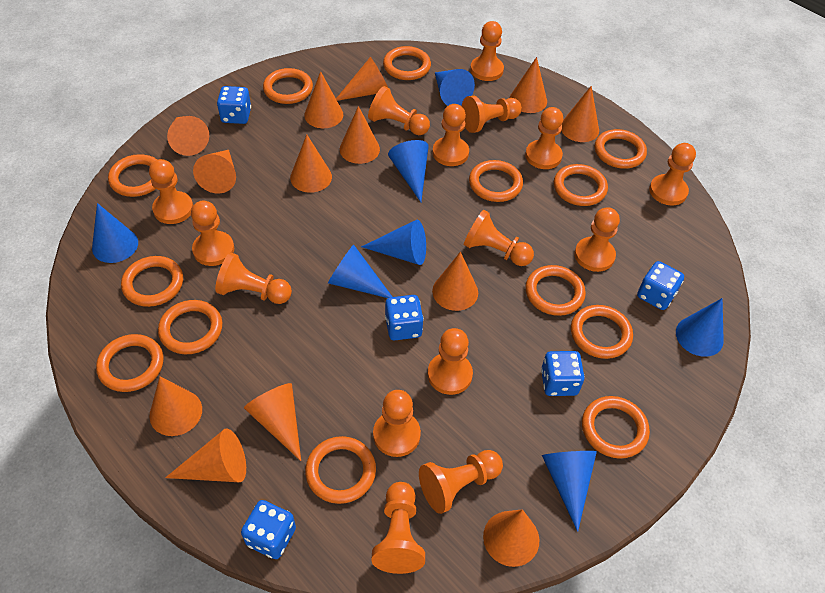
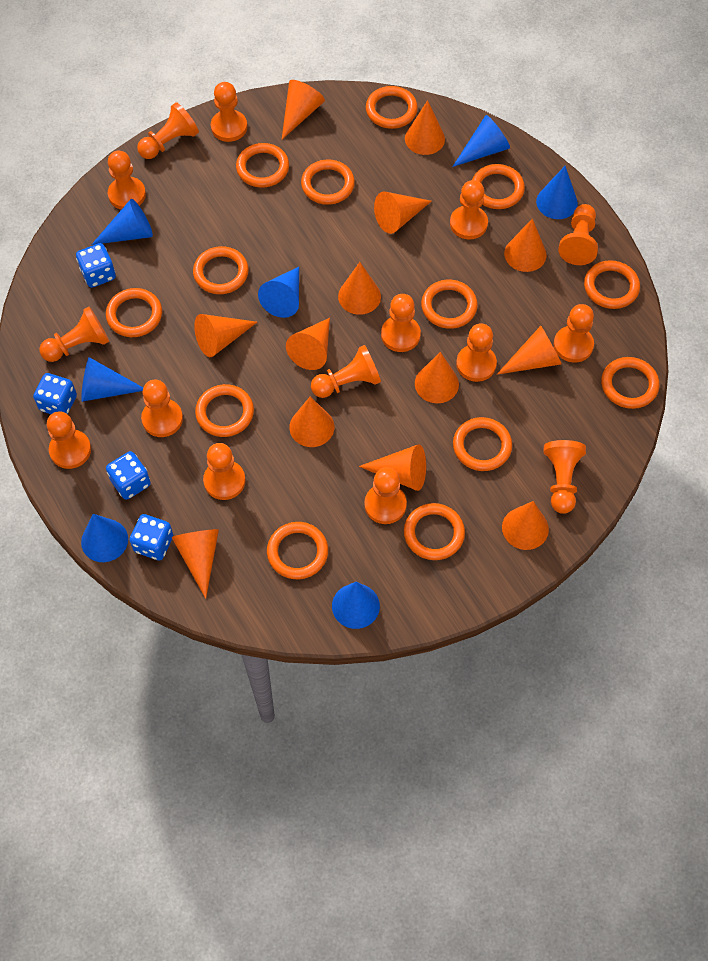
blue dice: 5 -> 4

